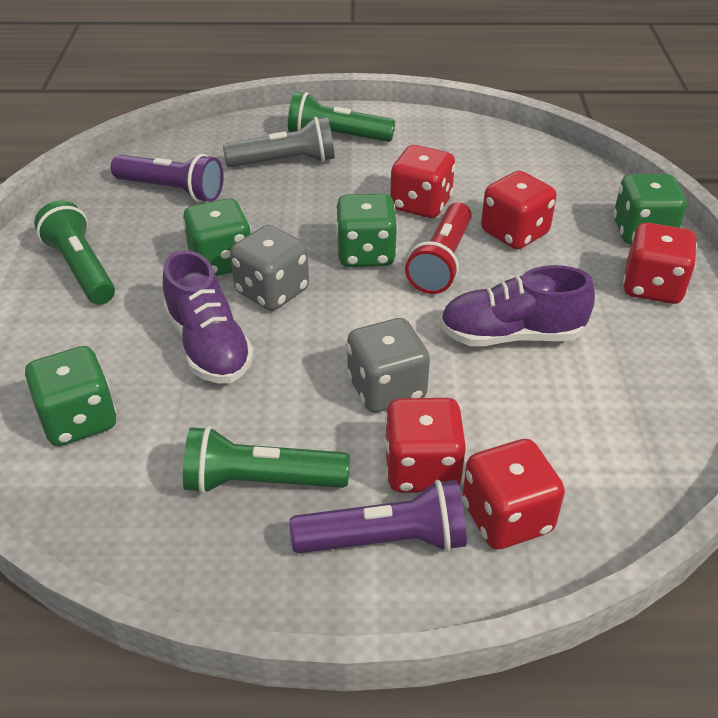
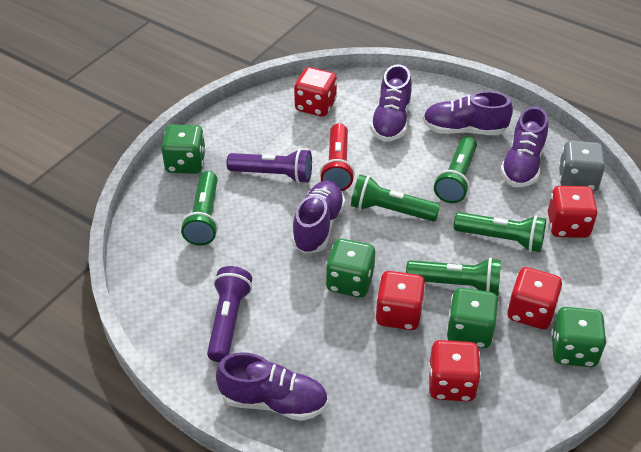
green flashlight: 3 -> 5
grey dice: 2 -> 1
grey flashlight: 1 -> 0
purple shoe: 2 -> 5

